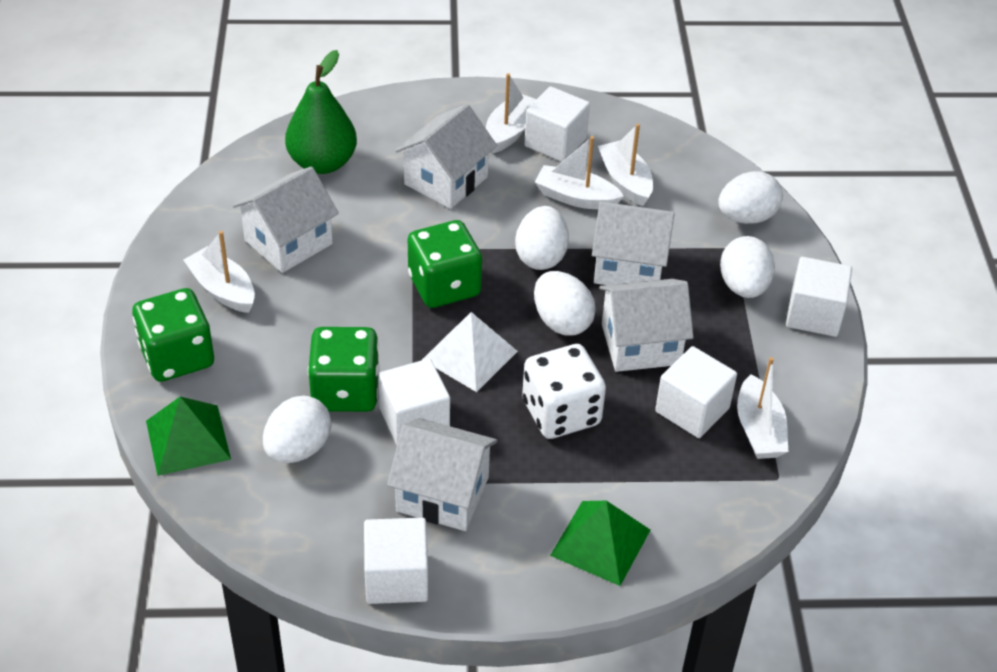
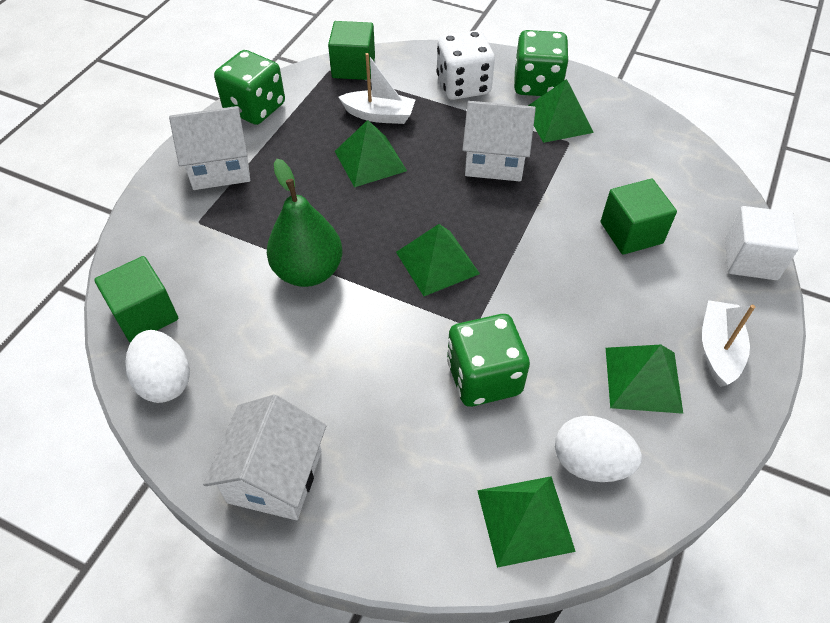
green cube: 0 -> 3
green pyramid: 2 -> 5
white boat: 5 -> 2
white cube: 5 -> 1
white egg: 5 -> 2
white house: 5 -> 3
white pyramid: 1 -> 0

